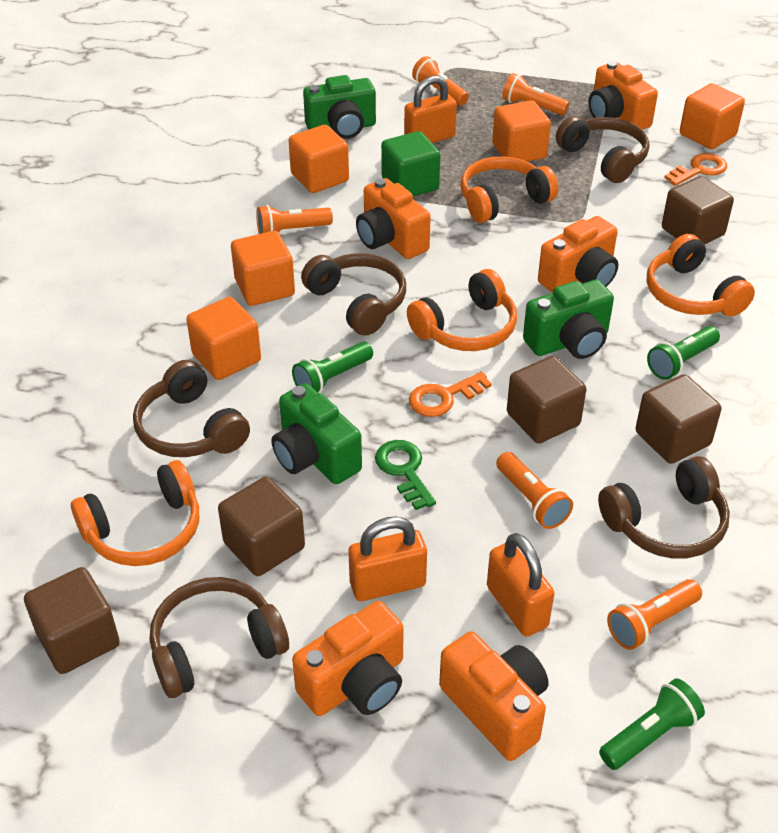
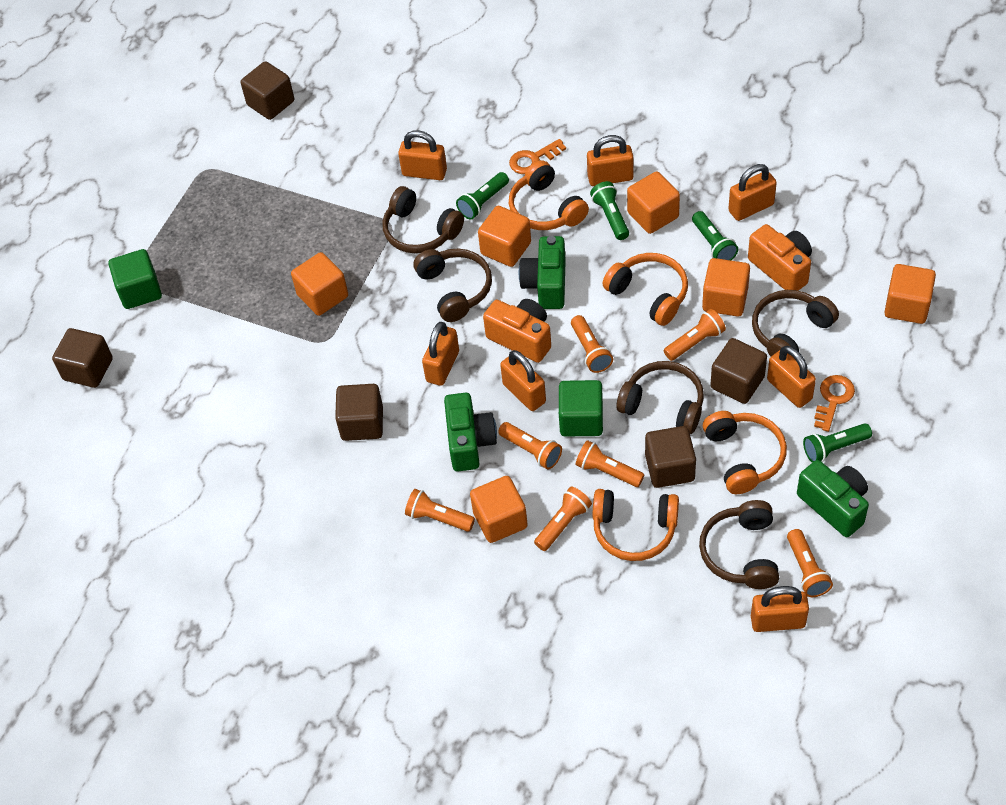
green cube: 1 -> 2
green flashlight: 3 -> 4
green key: 1 -> 0
orange camera: 5 -> 2
orange cube: 5 -> 6
orange flashlight: 5 -> 7
orange padlock: 3 -> 7

